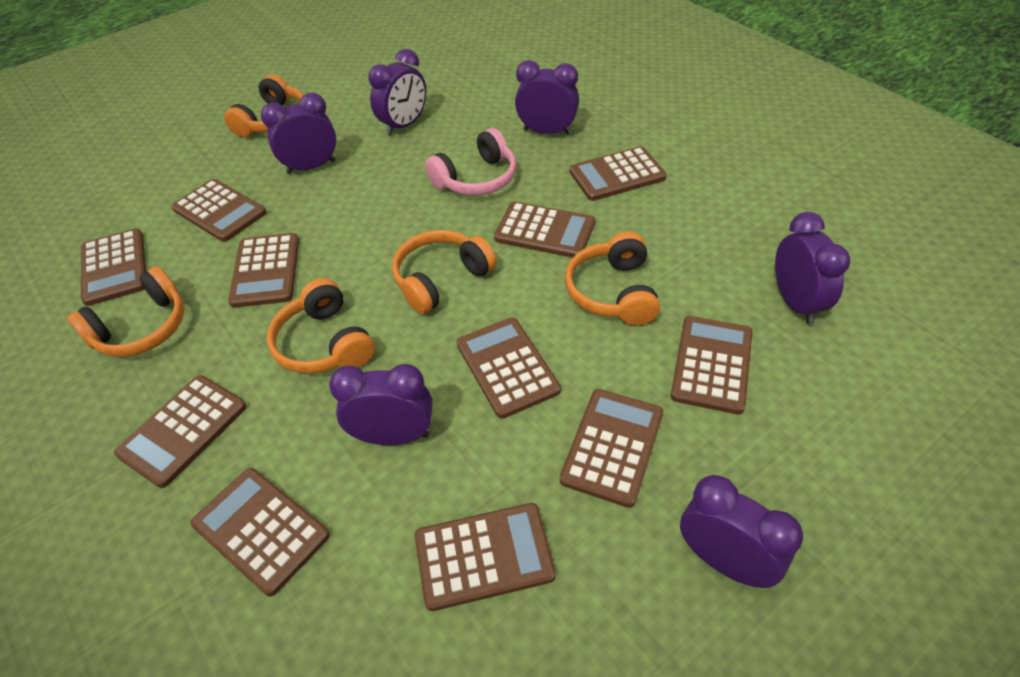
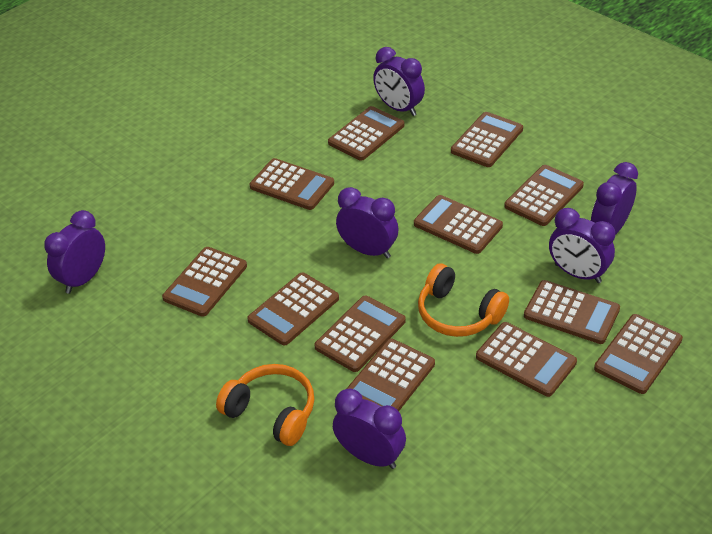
brown calculator: 11 -> 12
orange headphones: 5 -> 2
pink headphones: 1 -> 0

